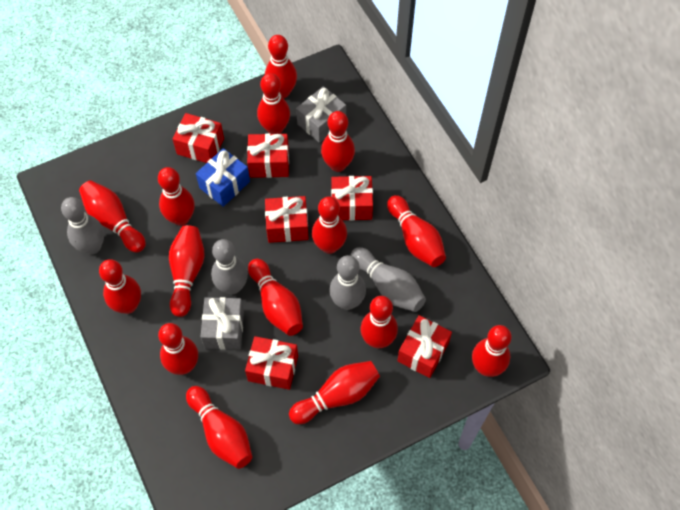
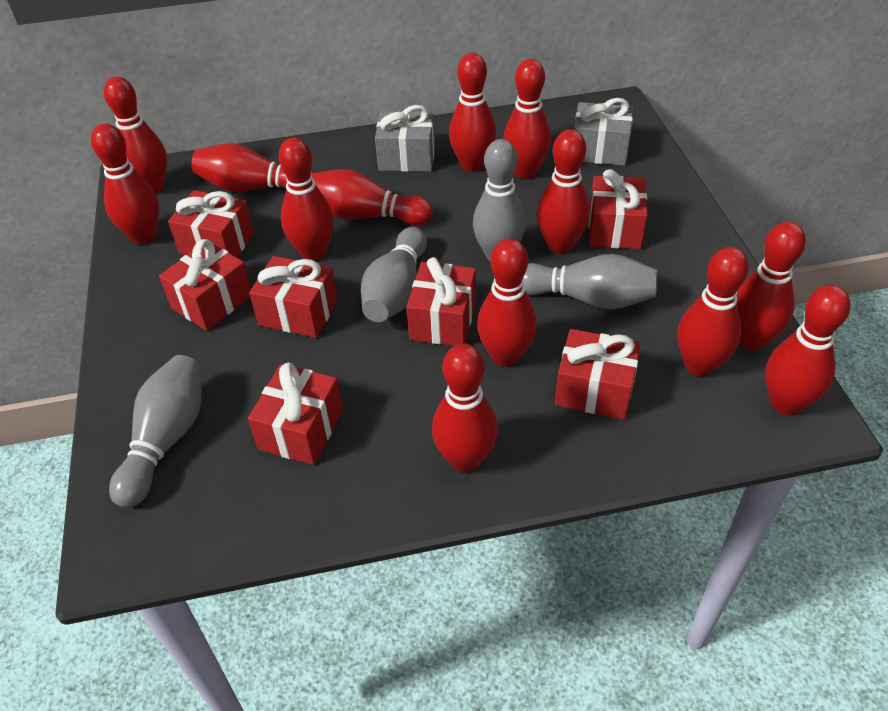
blue gift: 1 -> 0
red bowling pin: 15 -> 13
red gift: 6 -> 7

